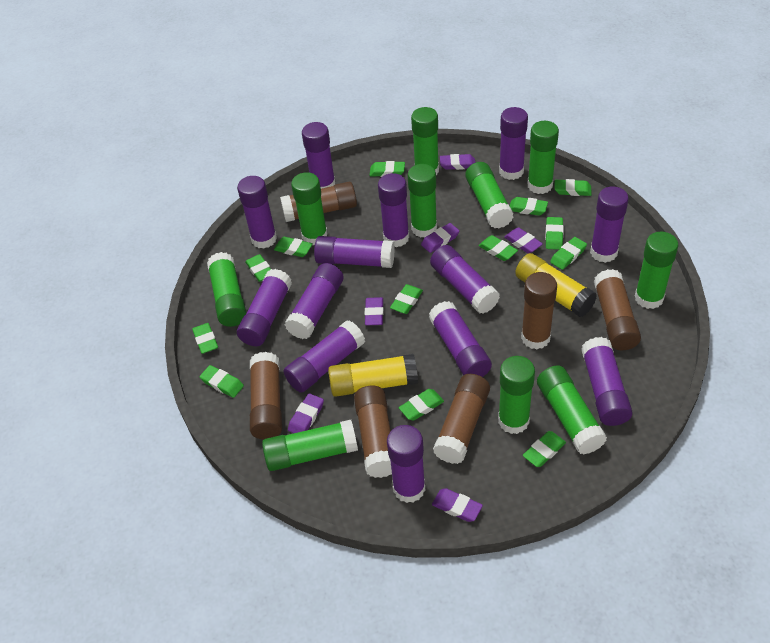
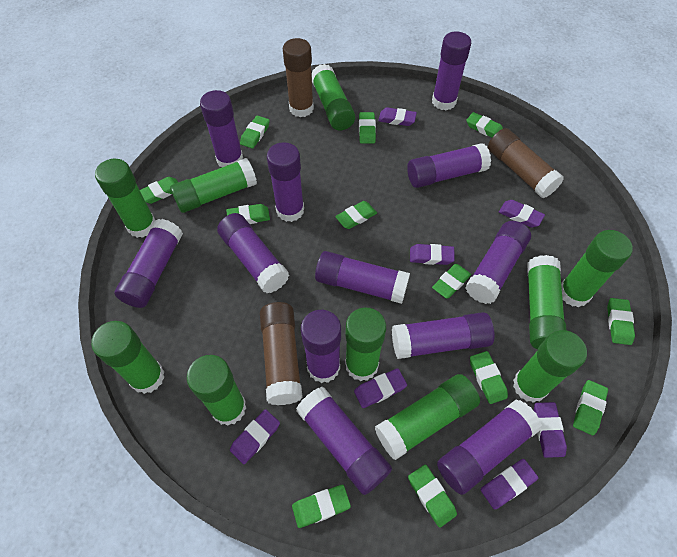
brown glue stick: 6 -> 3
green eraser: 13 -> 12
purple eraser: 6 -> 7
purple glue stick: 13 -> 12
yellow glue stick: 2 -> 0

